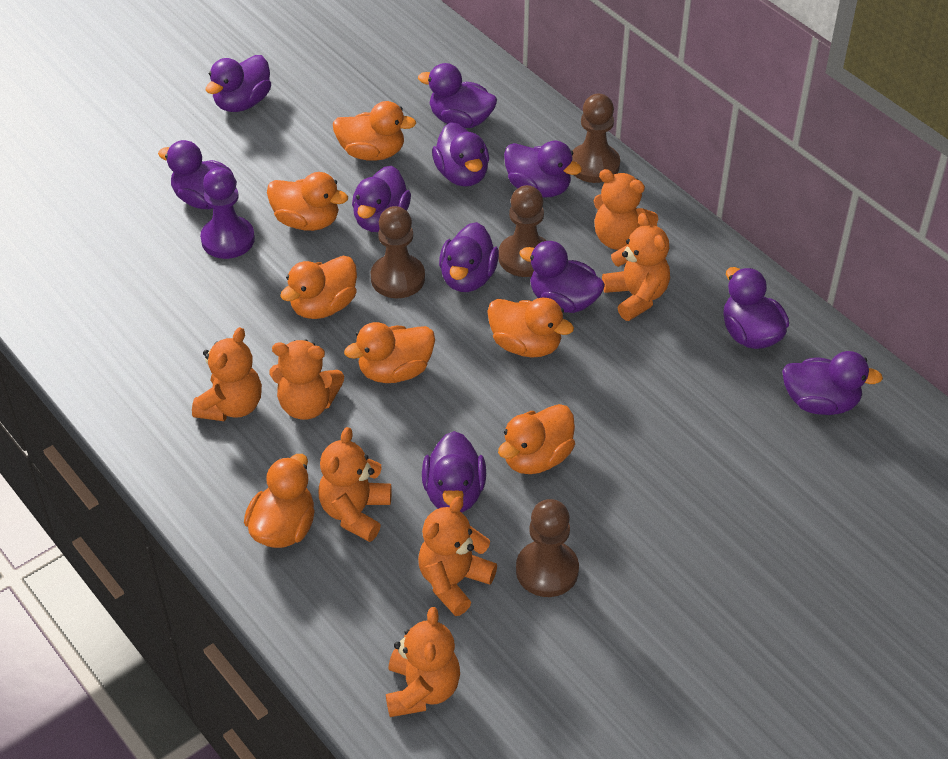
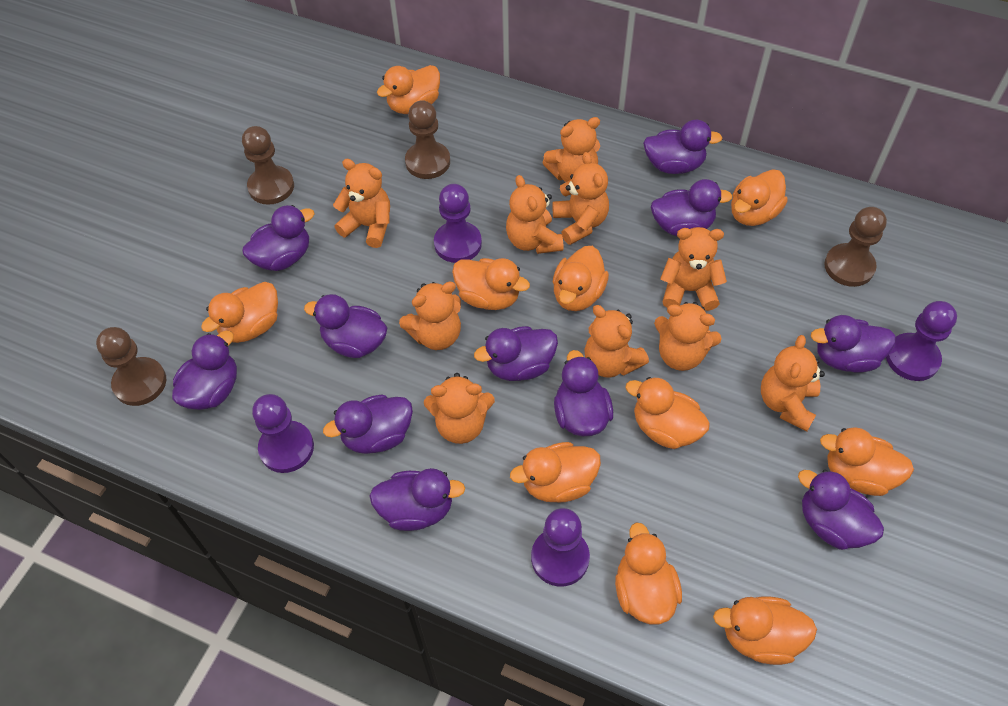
orange duck: 7 -> 10
orange teddy bear: 7 -> 10
purple pawn: 1 -> 4

